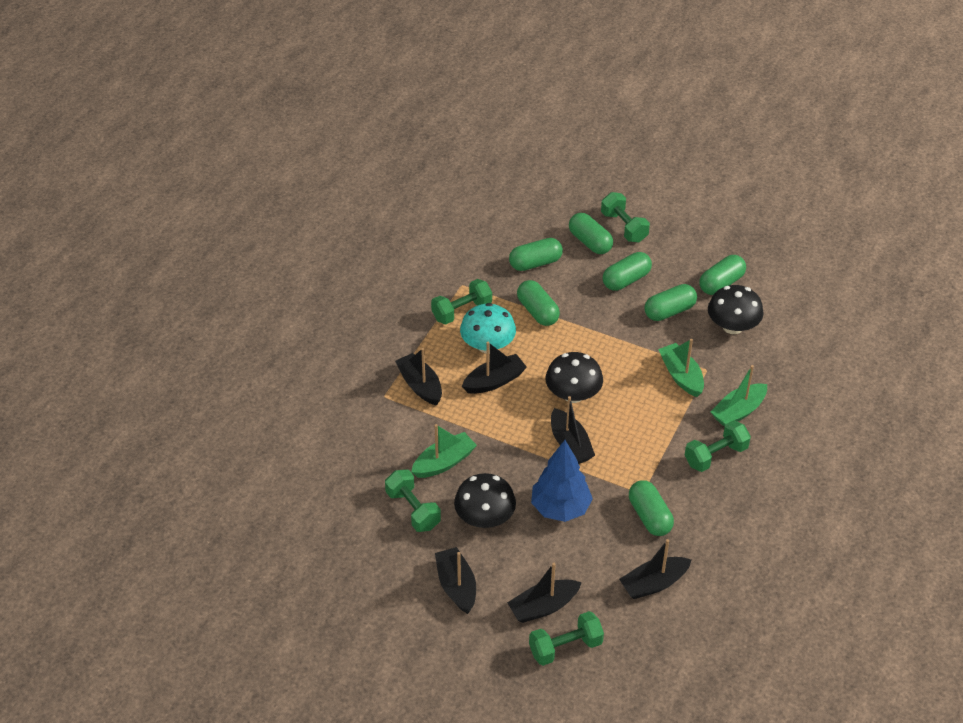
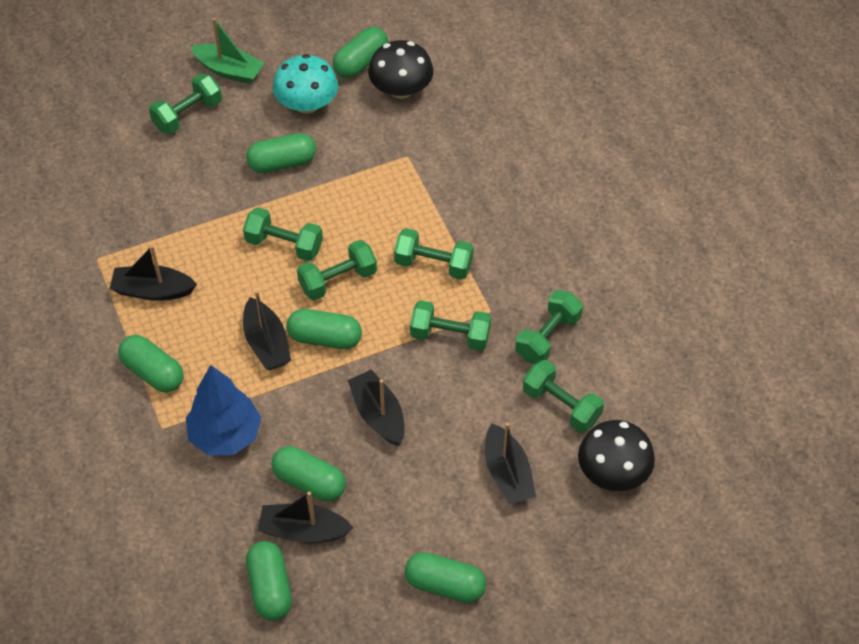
black boat: 6 -> 5
black mushroom: 3 -> 2
green boat: 3 -> 1
green dumbbell: 5 -> 7

